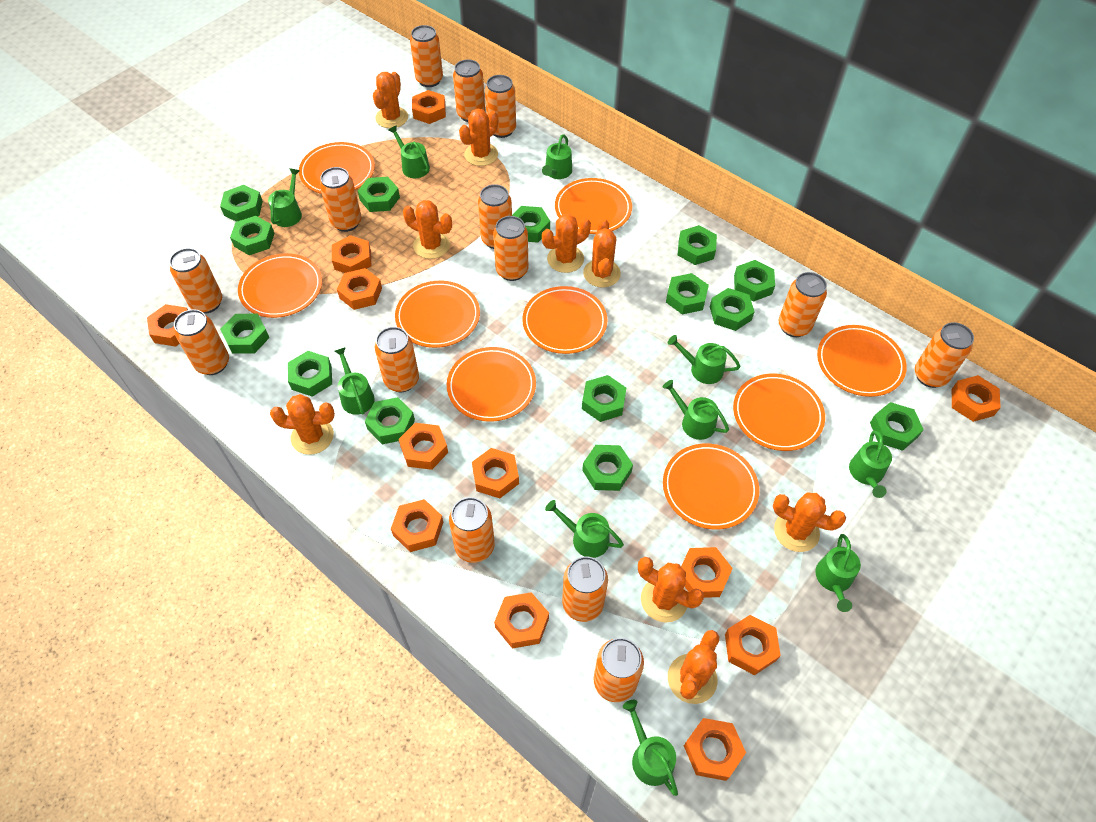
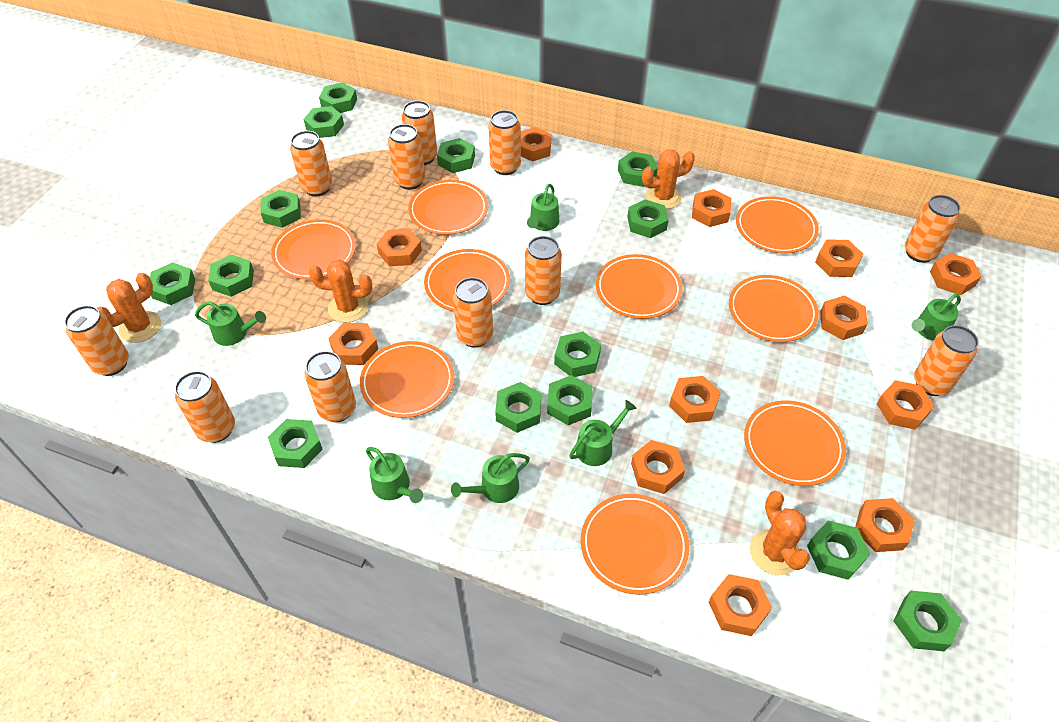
green watering can: 10 -> 6
orange cactus: 9 -> 4
orange can: 14 -> 11

